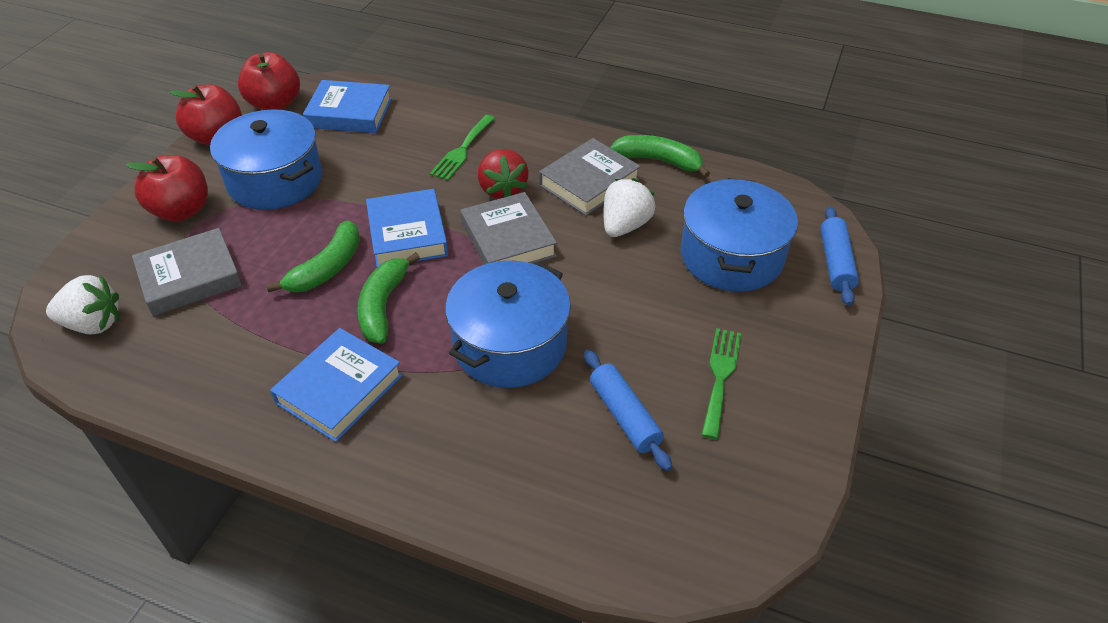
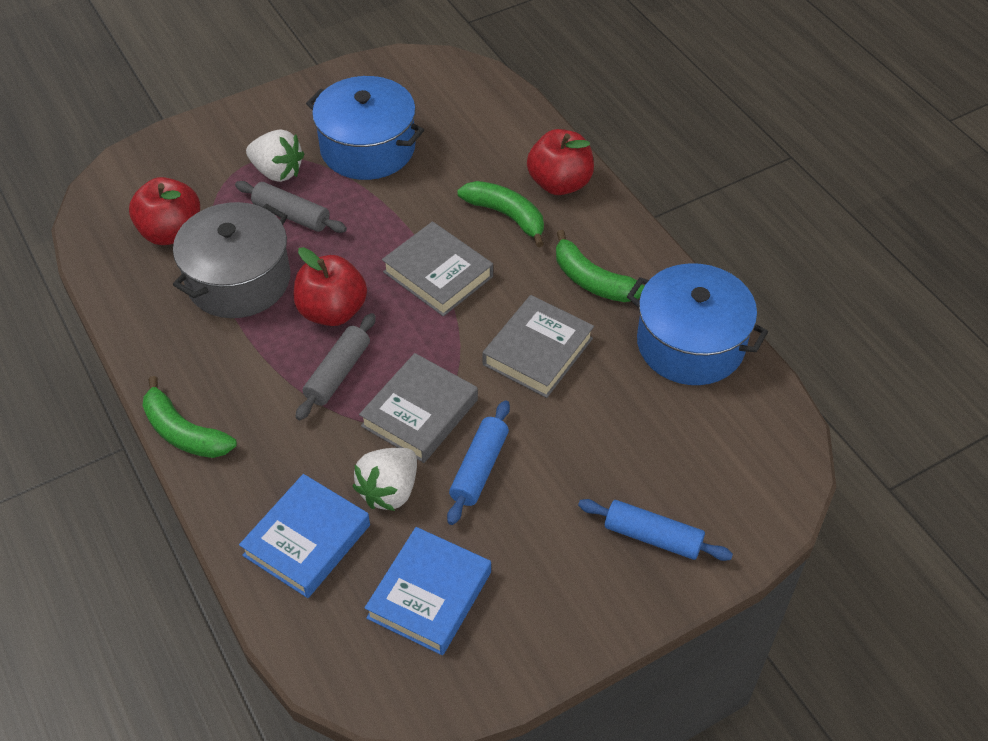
blue book: 3 -> 2
blue pot: 3 -> 2
green fork: 2 -> 0
grey pot: 0 -> 1
grey rolling pin: 0 -> 2
red strawberry: 1 -> 0

